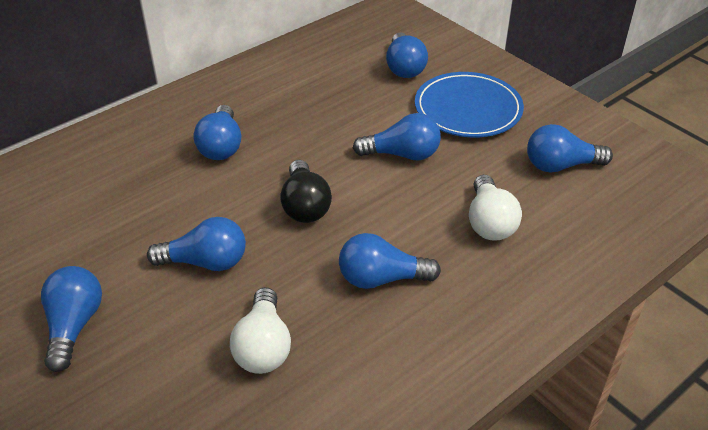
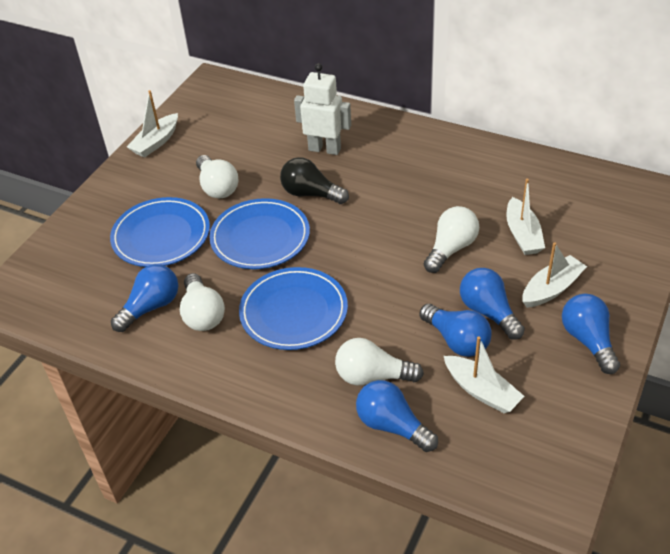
blue light bulb: 7 -> 5
blue plate: 1 -> 3
white boat: 0 -> 4
white light bulb: 2 -> 4
white robot: 0 -> 1

